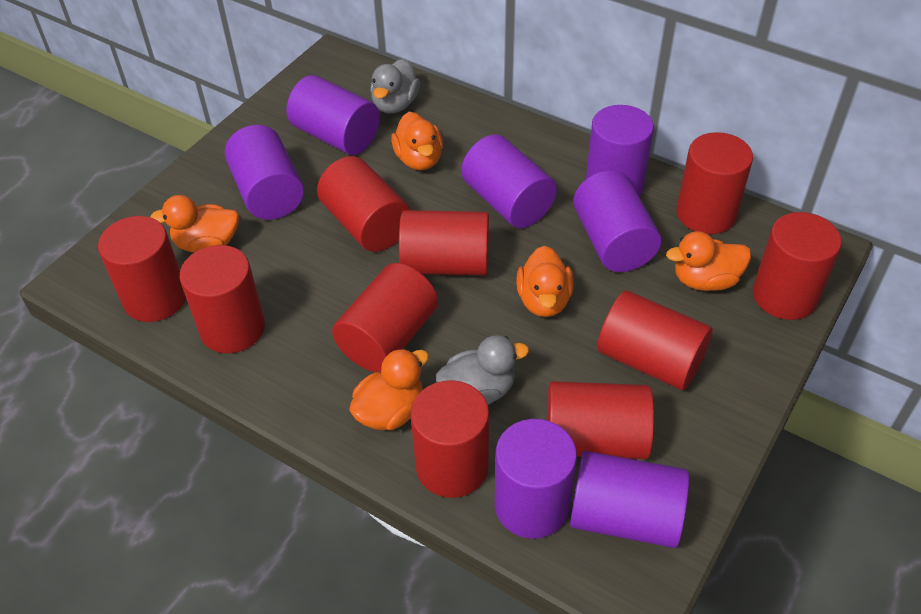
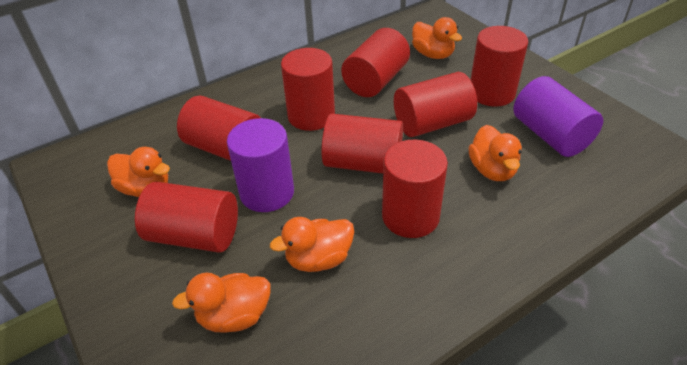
grey duck: 2 -> 0
purple cylinder: 7 -> 2
red cylinder: 10 -> 8

